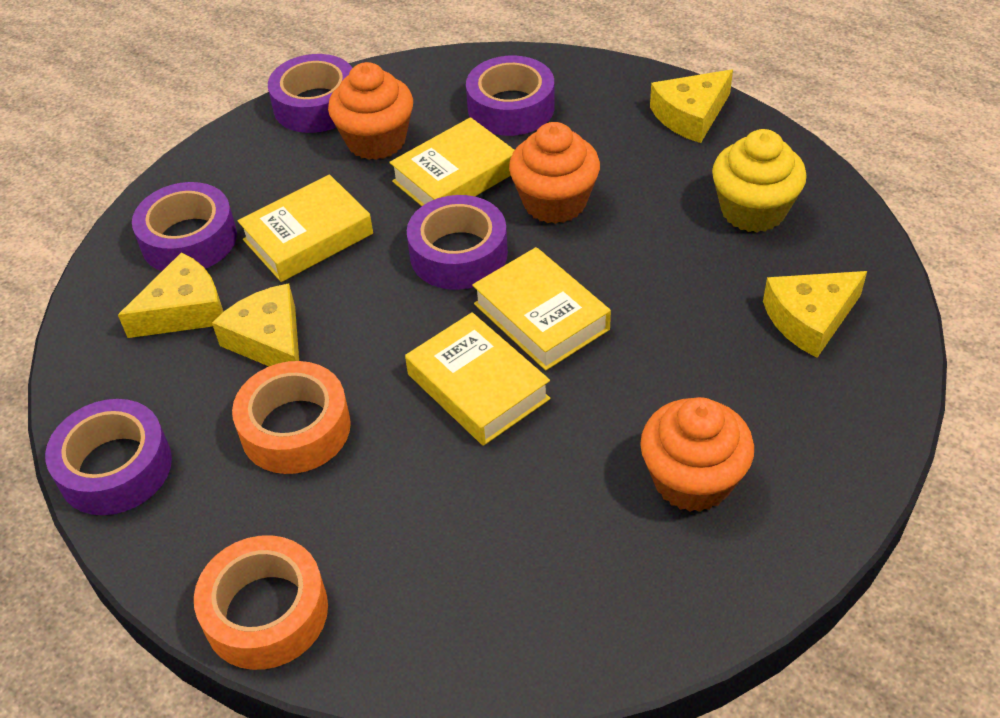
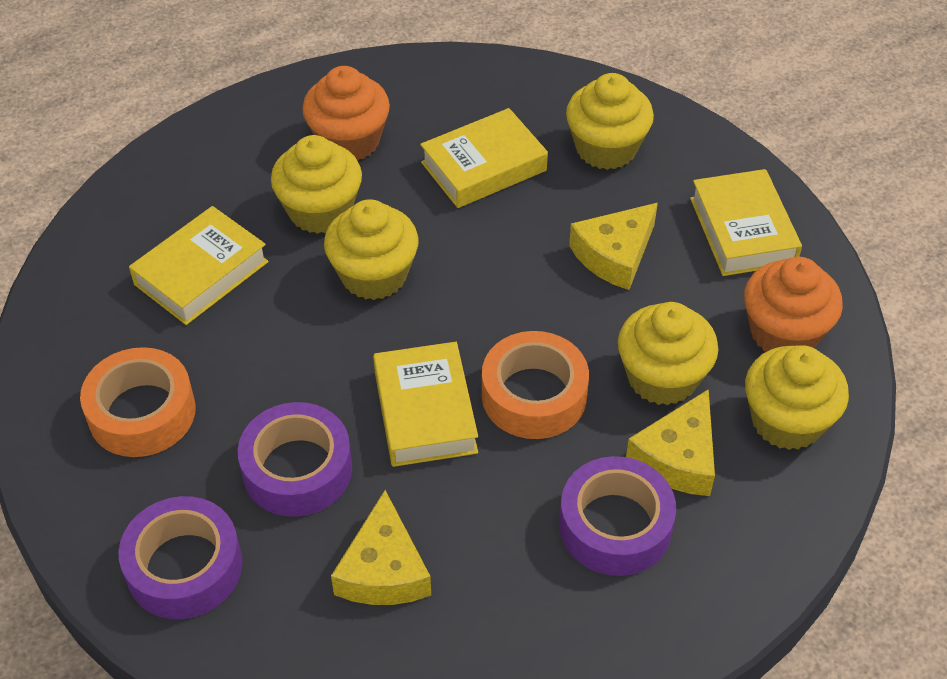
orange cupcake: 3 -> 2
purple tape: 5 -> 3
yellow cheese: 4 -> 3
yellow cupcake: 1 -> 5

